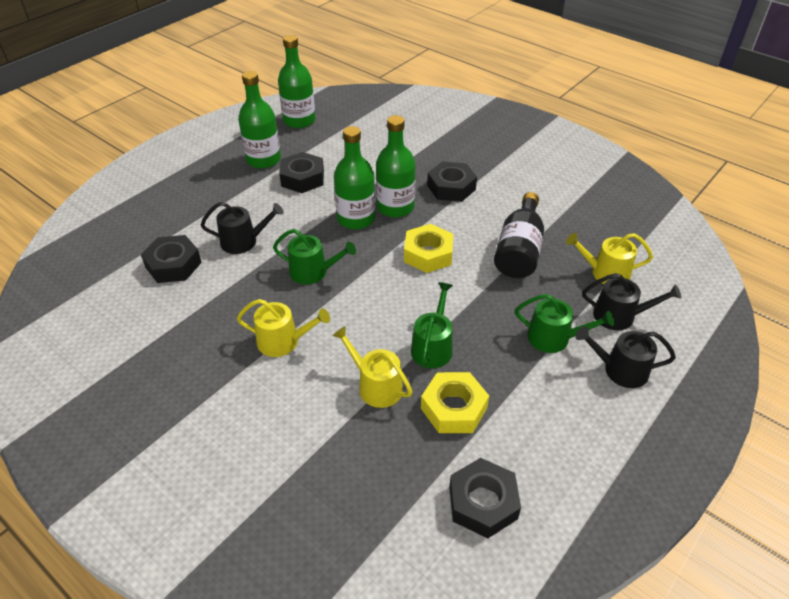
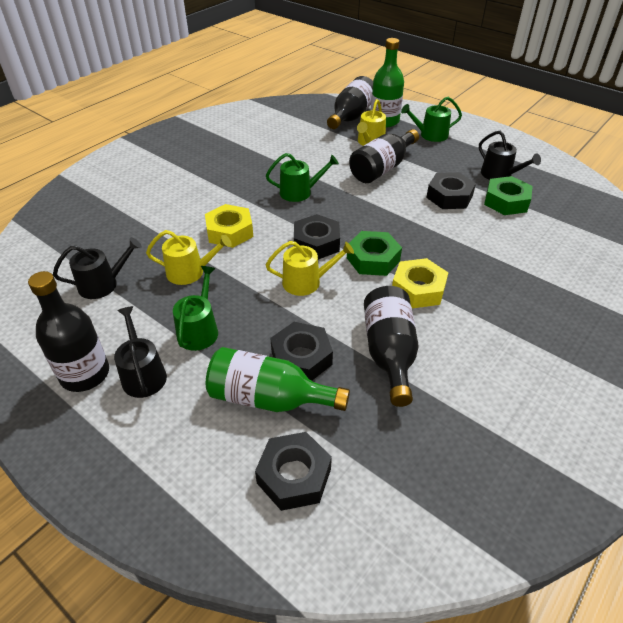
black bottle: 1 -> 4
green bottle: 4 -> 2
green nut: 0 -> 2

